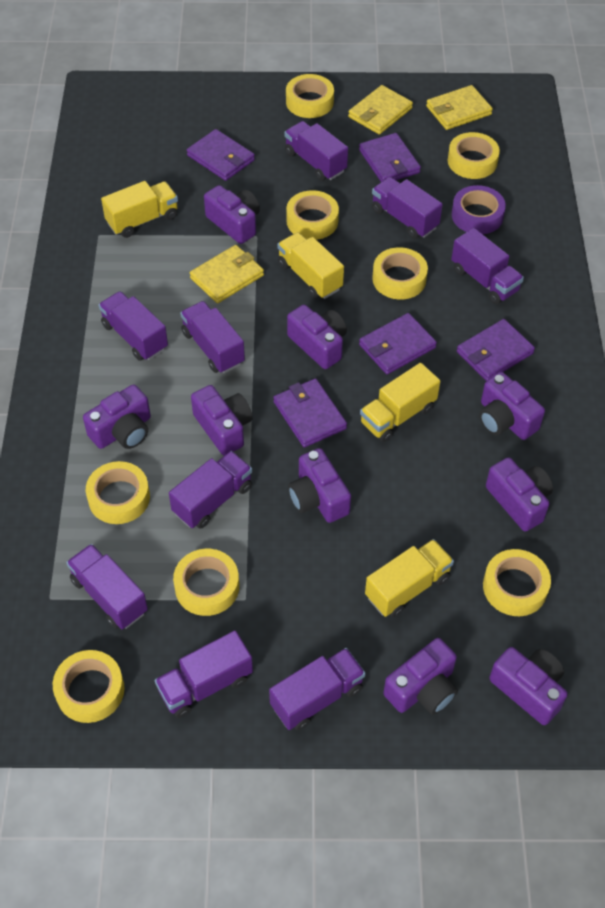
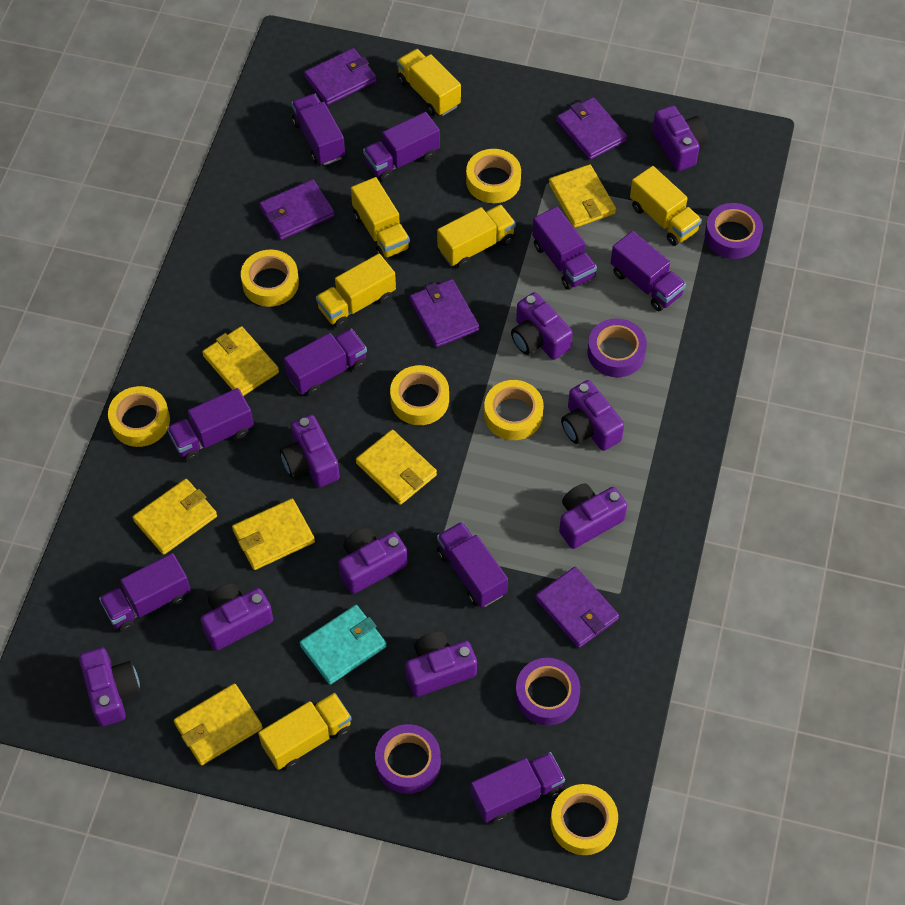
purple tape: 1 -> 4
turquoise wallet: 0 -> 1
yellow tape: 8 -> 6
yellow truck: 4 -> 6
yellow wallet: 3 -> 6

